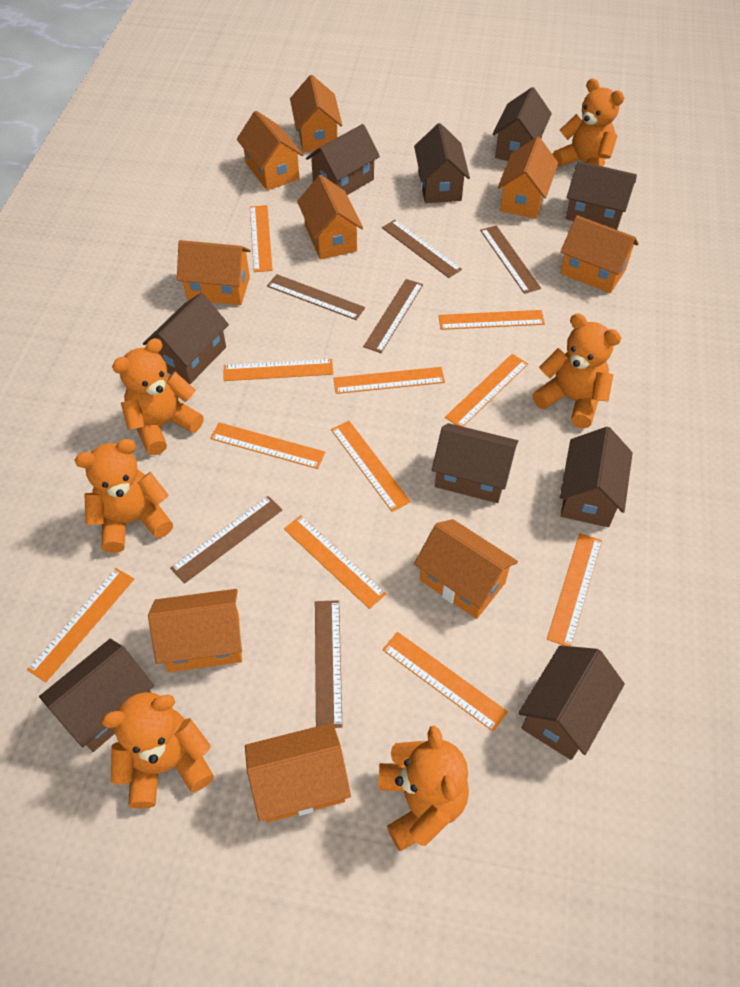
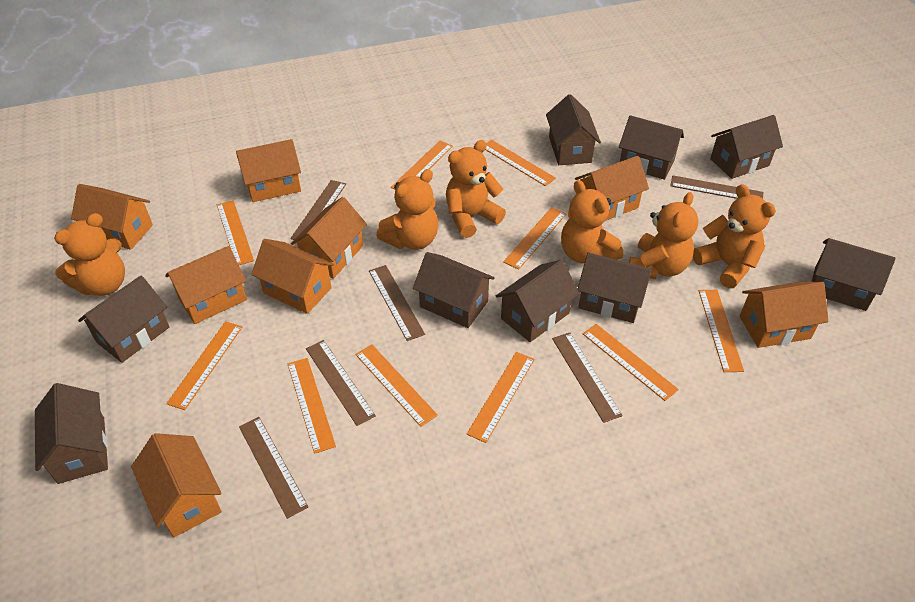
orange house: 9 -> 8
orange ruler: 11 -> 10

